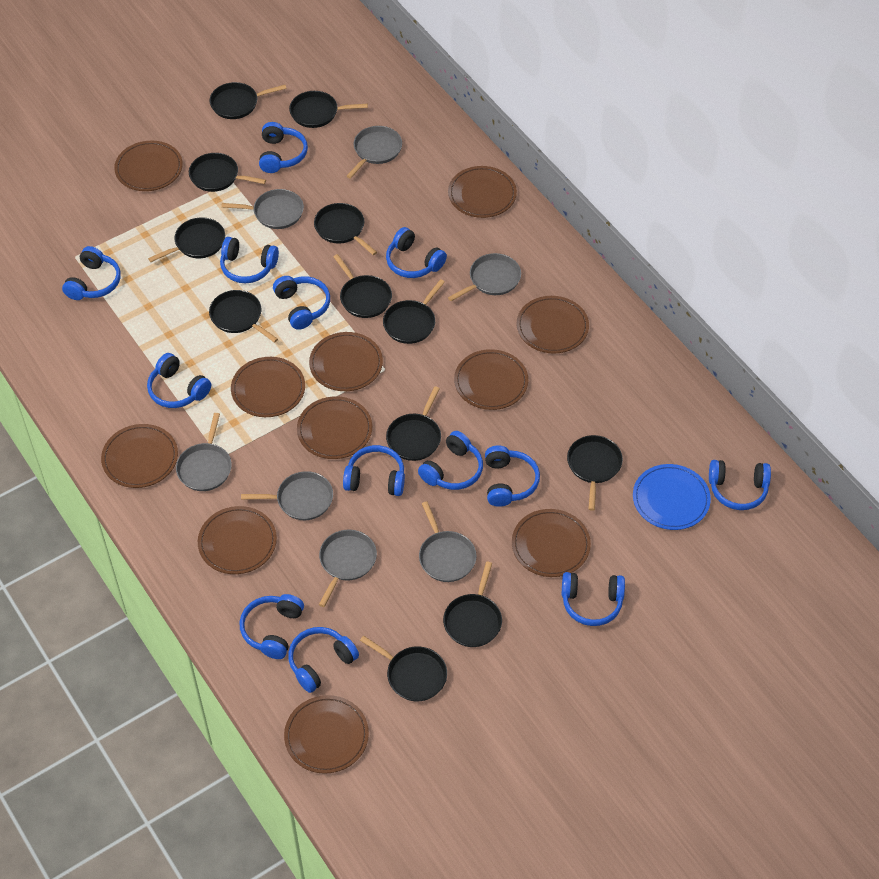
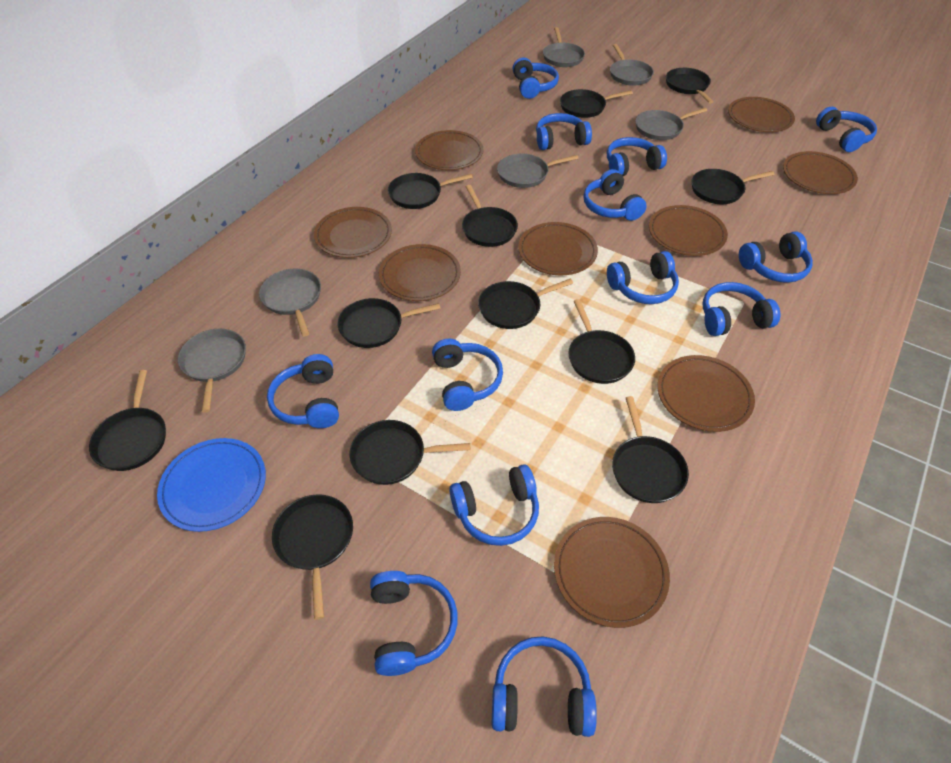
brown plate: 11 -> 9
grey pan: 7 -> 6

